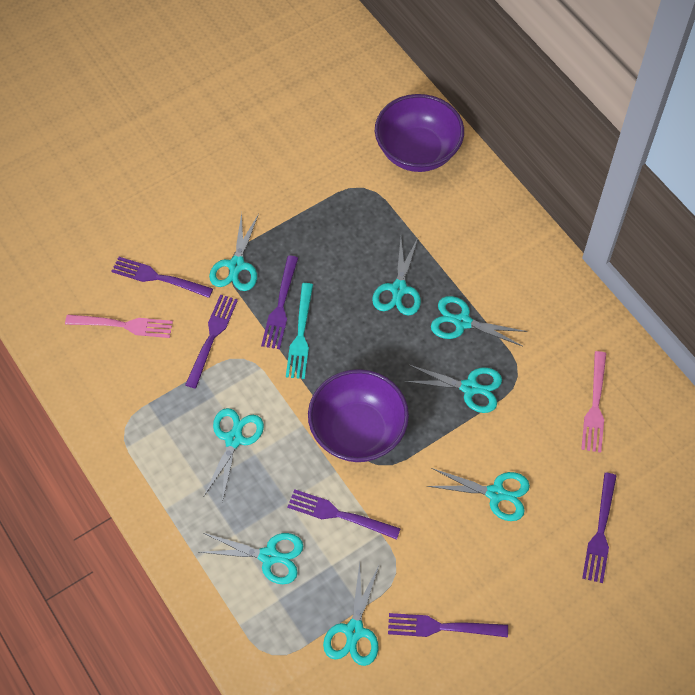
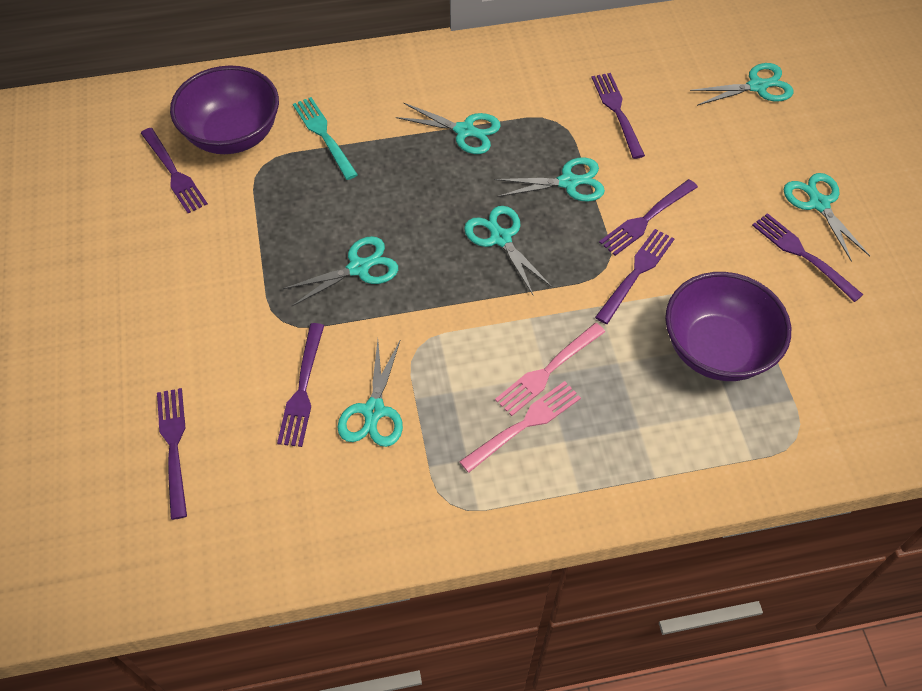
purple fork: 6 -> 7
turquoise scissors: 8 -> 7

